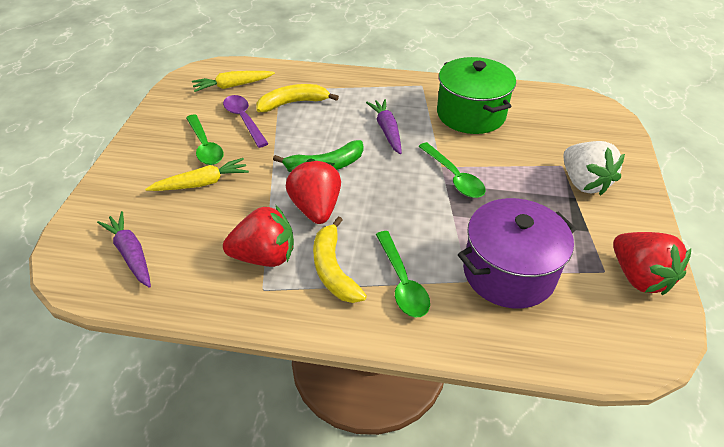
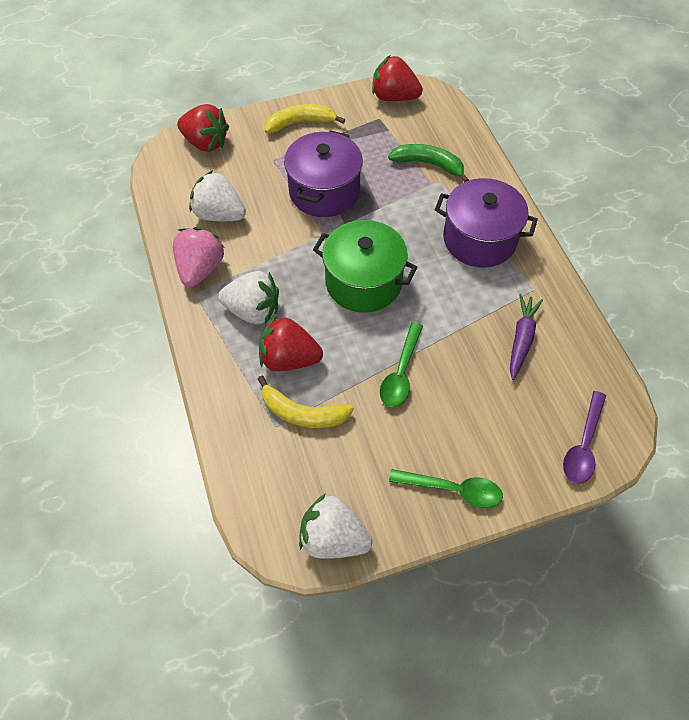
green spoon: 3 -> 2
pink strawberry: 0 -> 1
purple carrot: 2 -> 1
purple pot: 1 -> 2
white strawberry: 1 -> 3
yellow carrot: 2 -> 0

